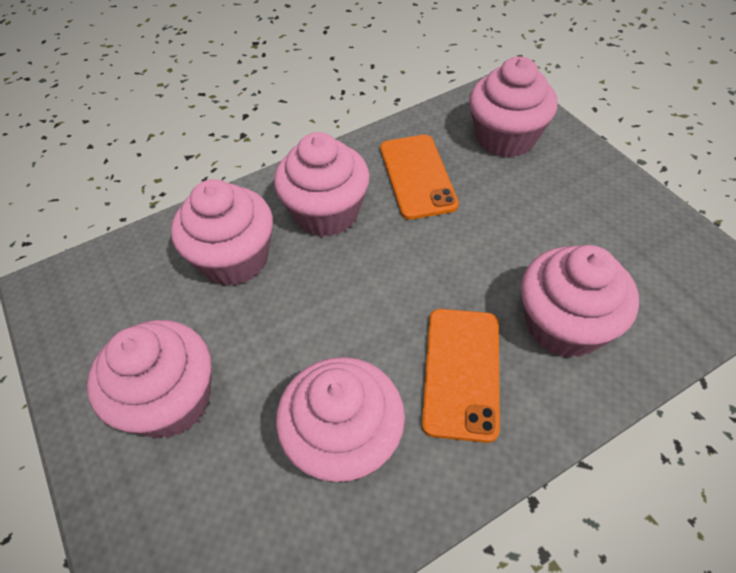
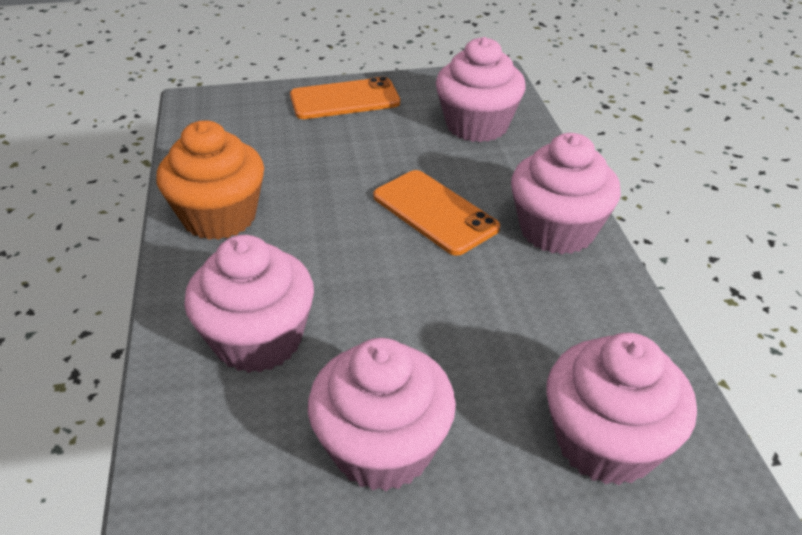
orange cupcake: 0 -> 1
pink cupcake: 6 -> 5

